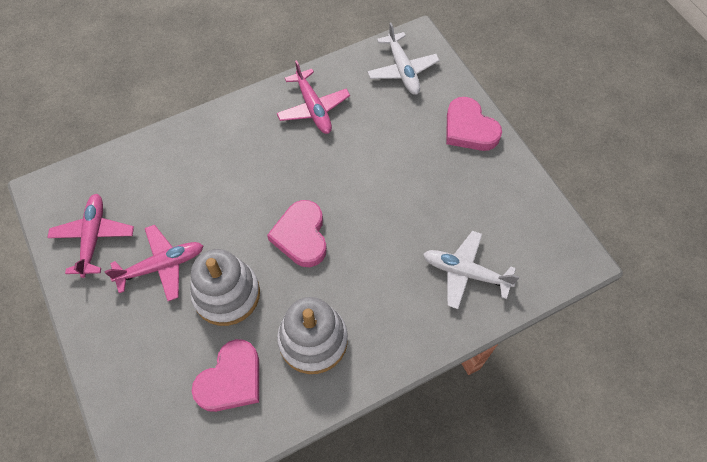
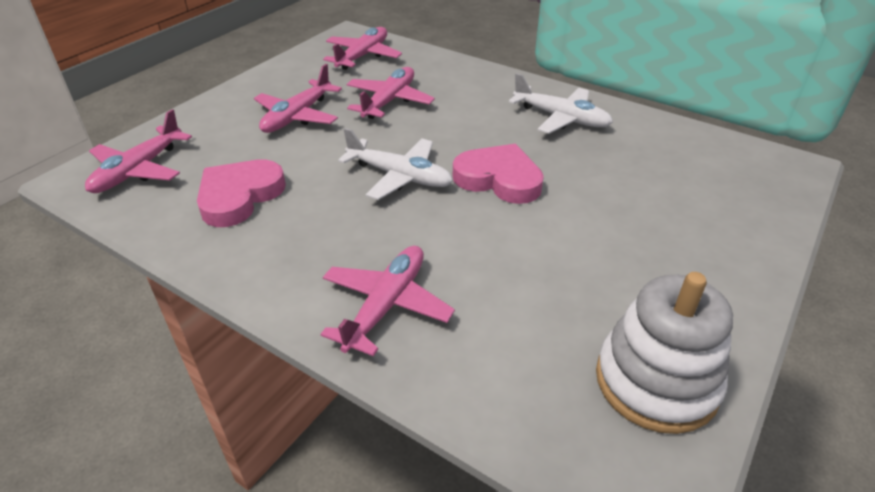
pink heart: 3 -> 2
pink plane: 3 -> 5
white stacking toy: 2 -> 1

